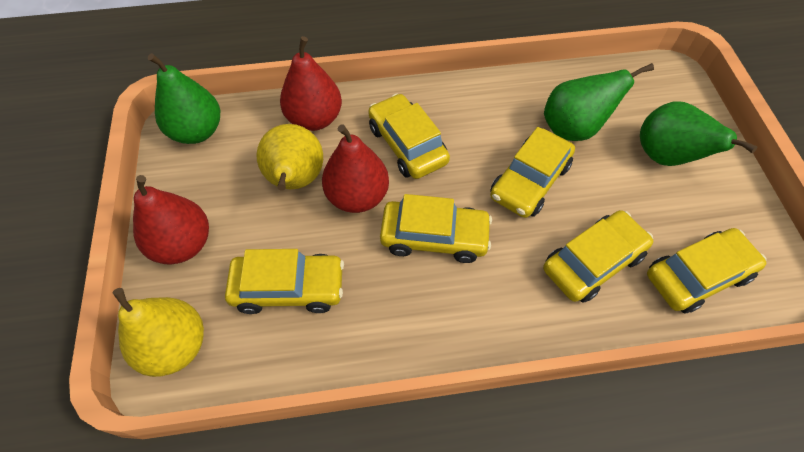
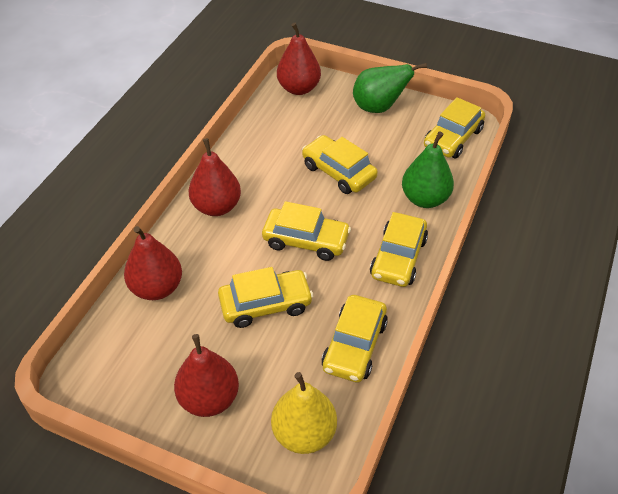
green pear: 3 -> 2
red pear: 3 -> 4
yellow pear: 2 -> 1

